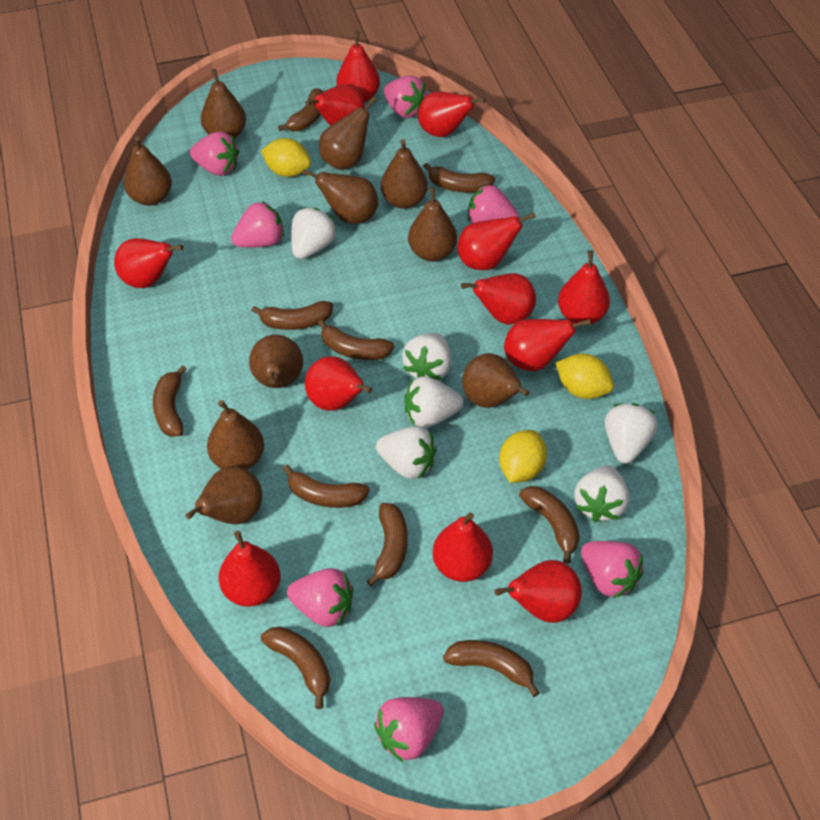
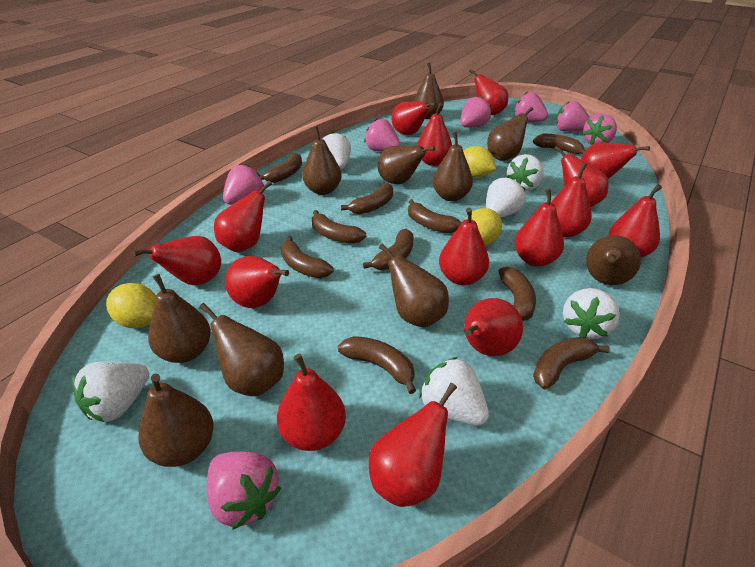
red pear: 12 -> 15

